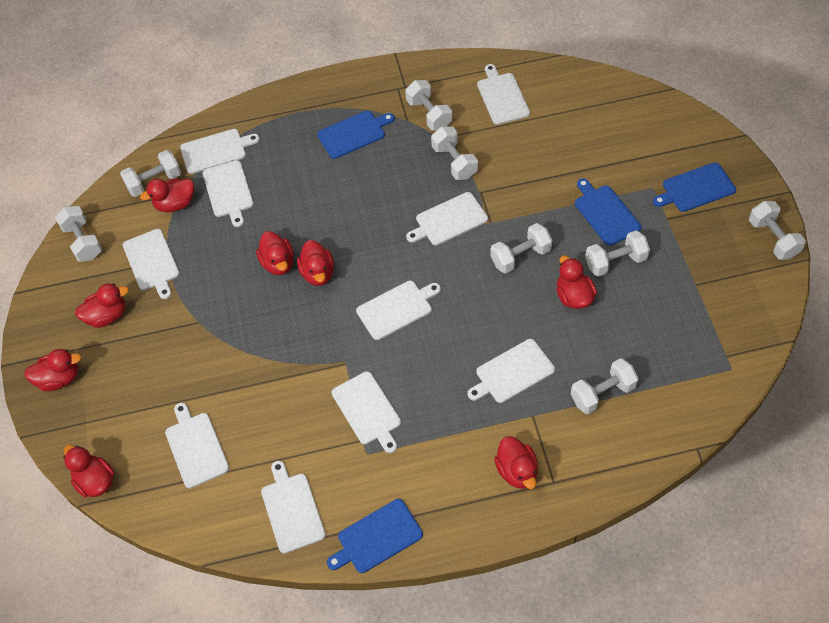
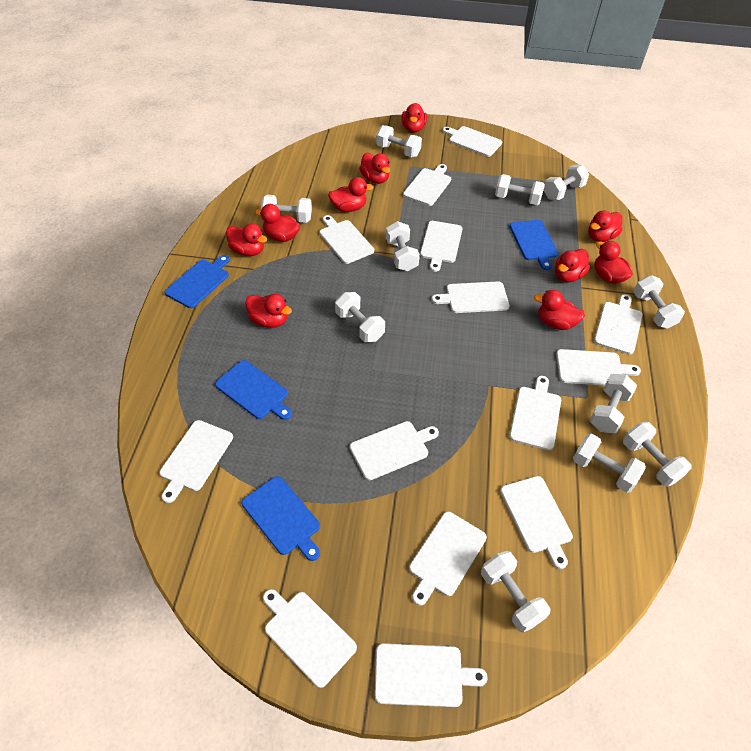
red duck: 8 -> 10
white cutting board: 10 -> 14
white dumbbell: 8 -> 11

